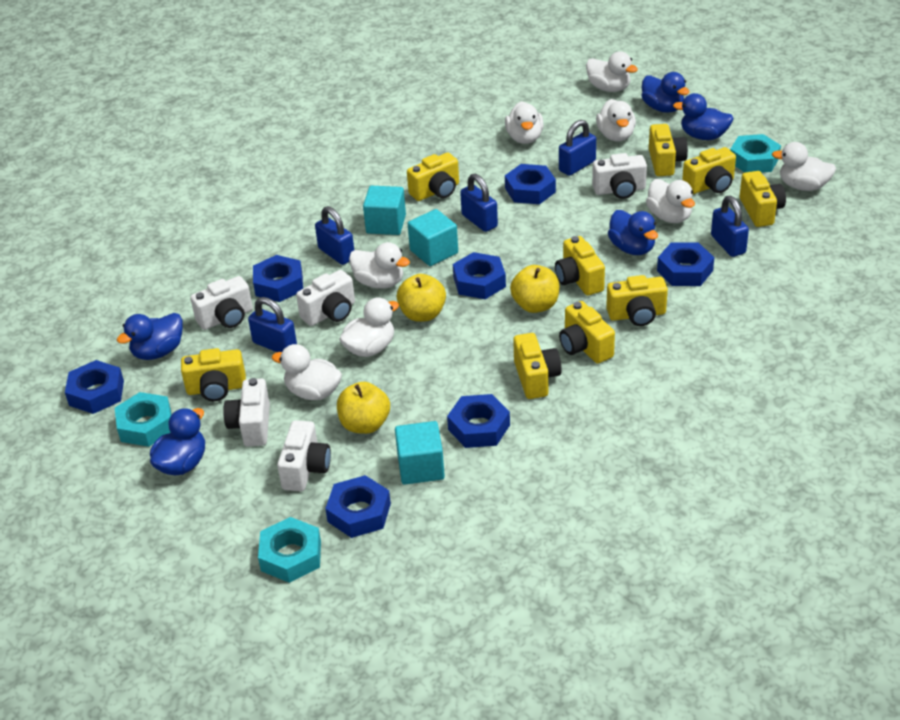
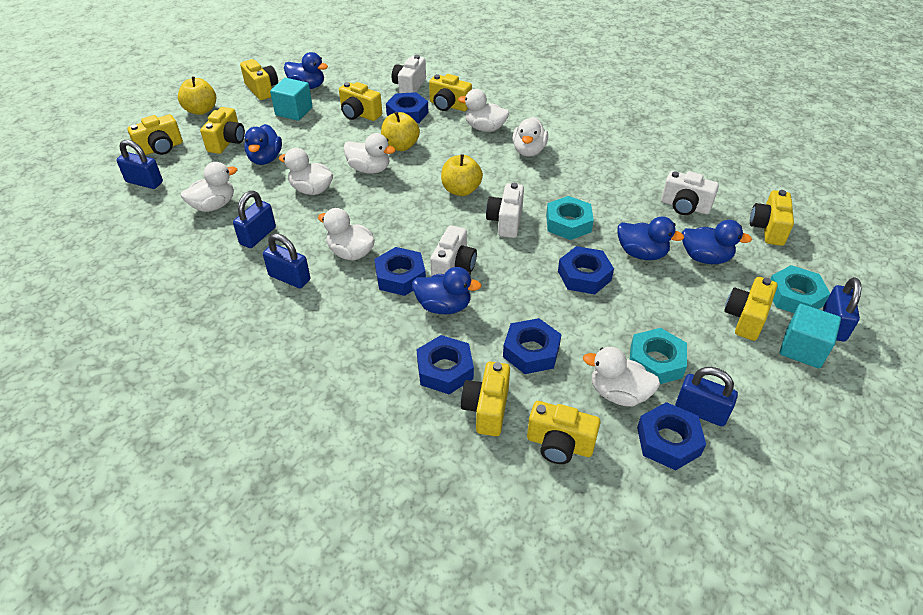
blue nut: 7 -> 6
turquoise cube: 3 -> 2
white camera: 5 -> 4
white duck: 8 -> 7

